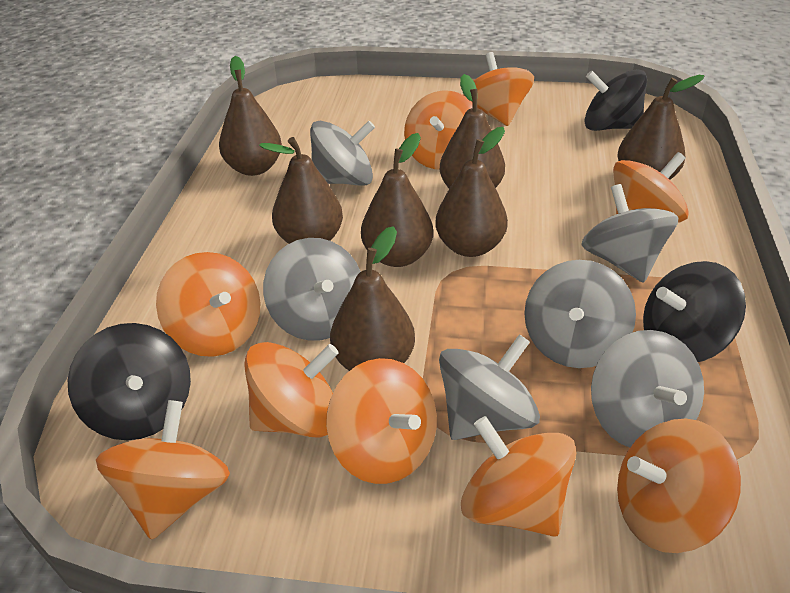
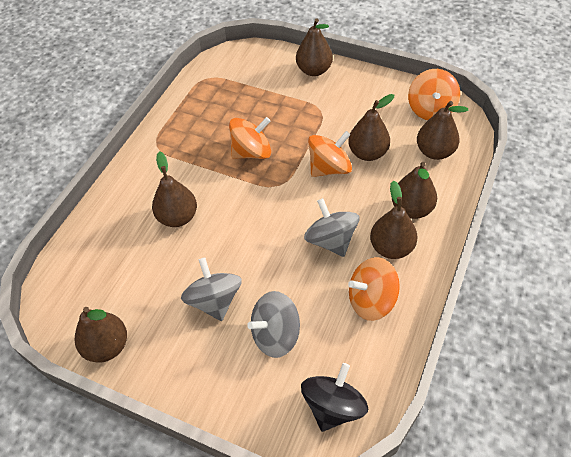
black spinning top: 3 -> 1
grey spinning top: 6 -> 3
orange spinning top: 9 -> 4

